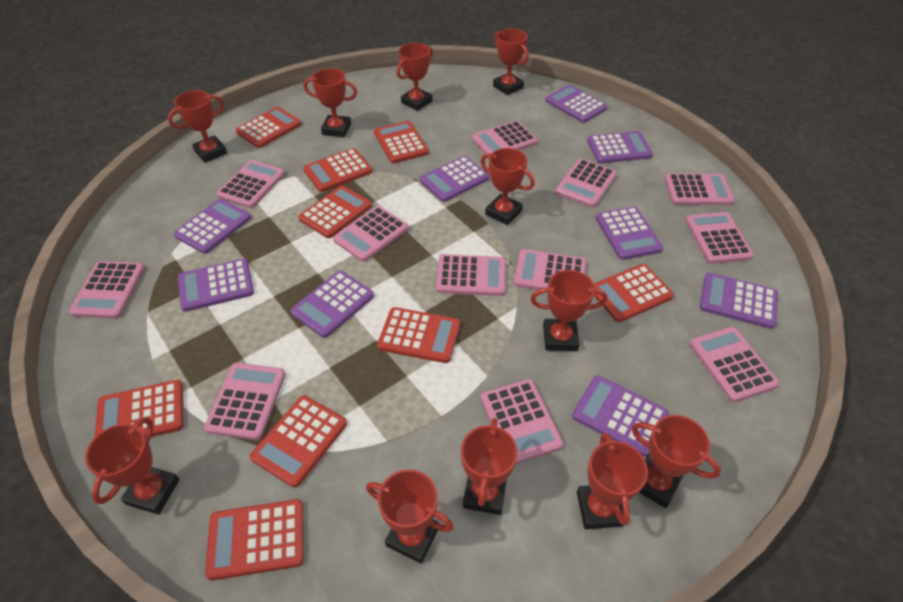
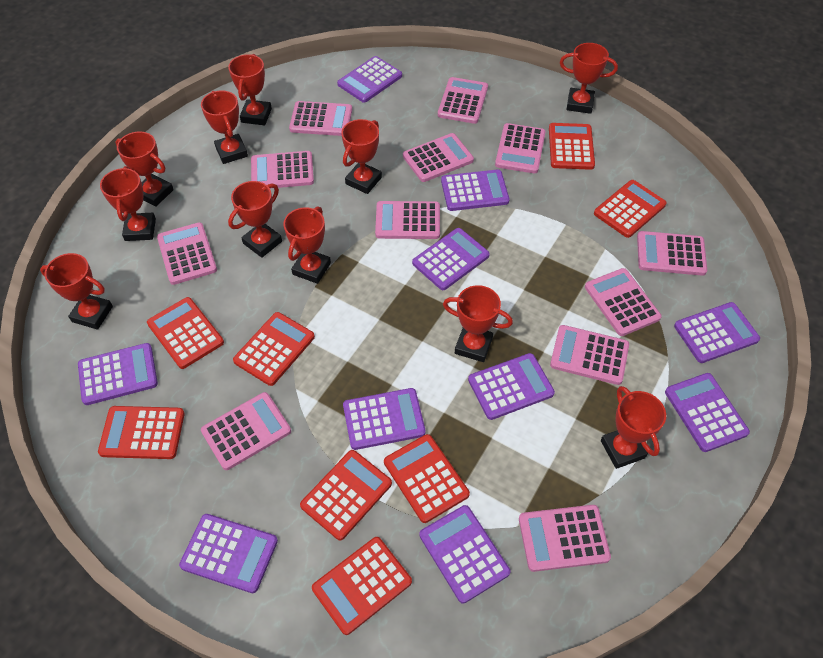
purple calculator: 9 -> 10
red calculator: 9 -> 8

